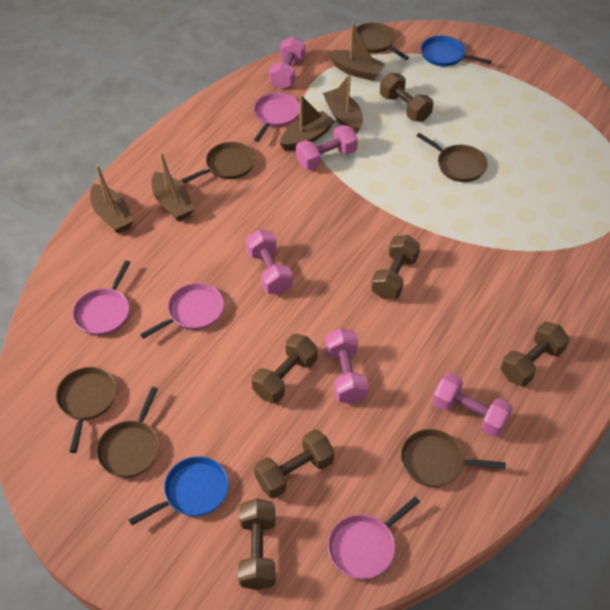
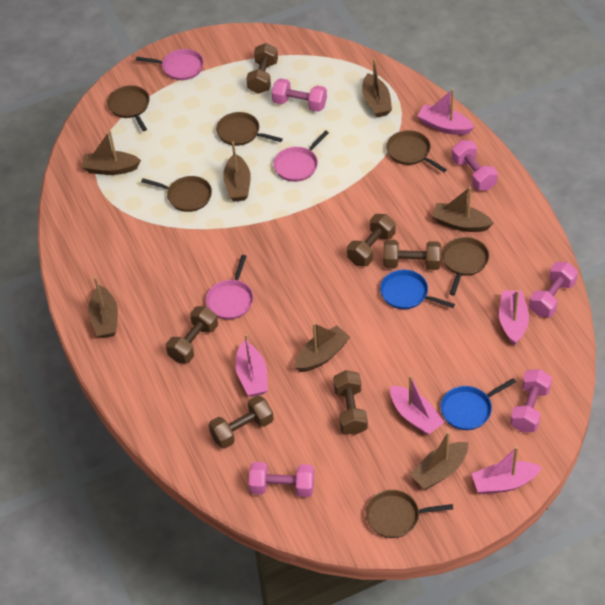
brown boat: 5 -> 7
pink boat: 0 -> 5
pink pan: 4 -> 3

